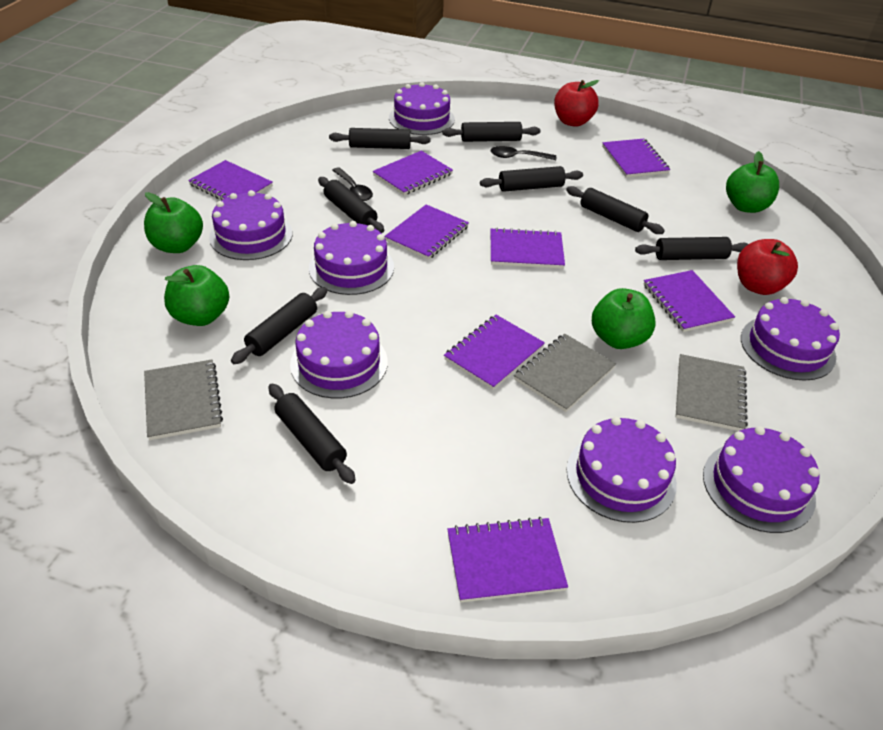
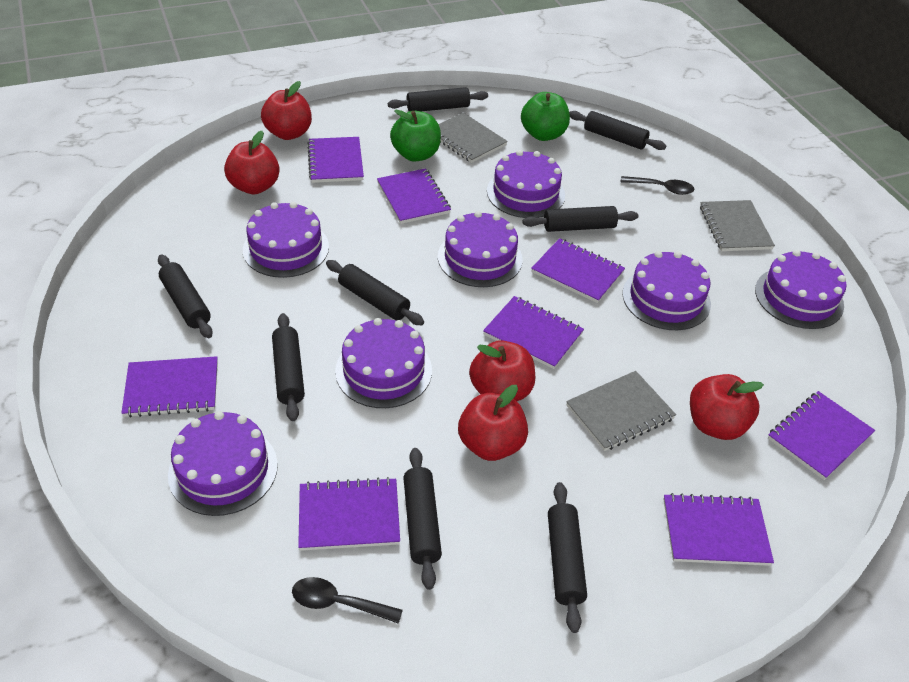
green apple: 4 -> 2
red apple: 2 -> 5

